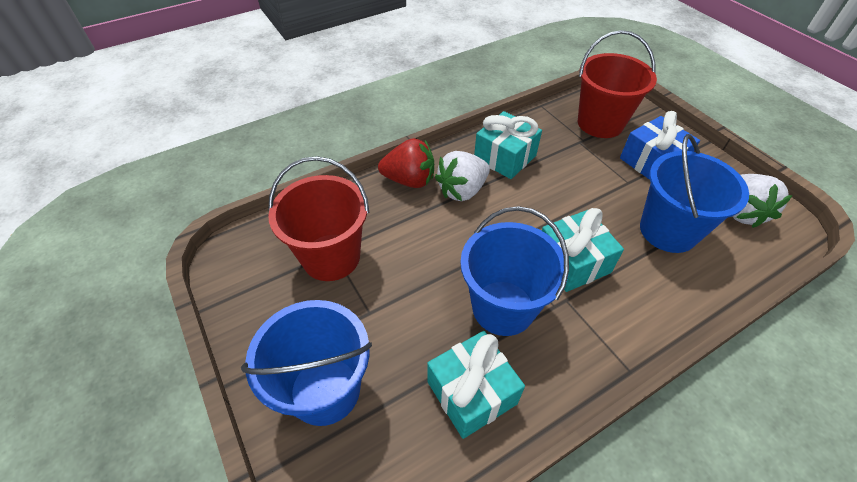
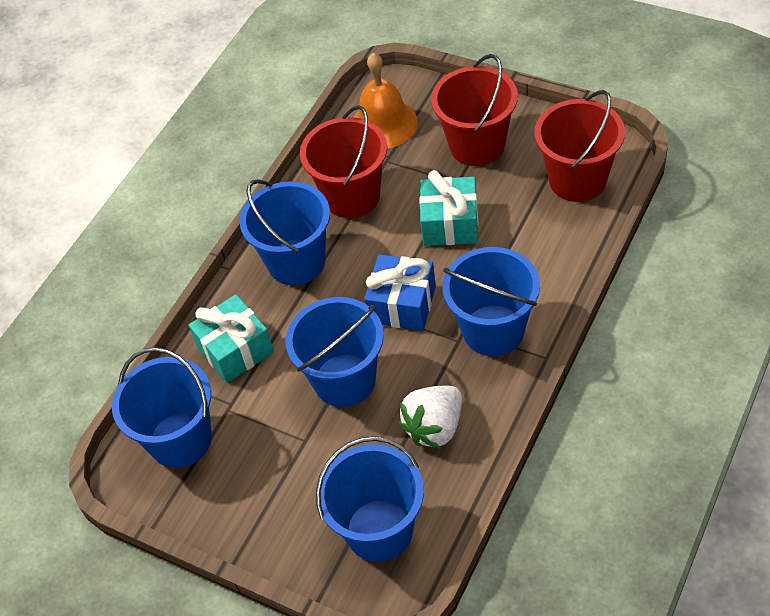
blue bucket: 3 -> 5
orange bell: 0 -> 1
red bucket: 2 -> 3
red strawberry: 1 -> 0
turquoise gift: 3 -> 2
white strawberry: 2 -> 1

